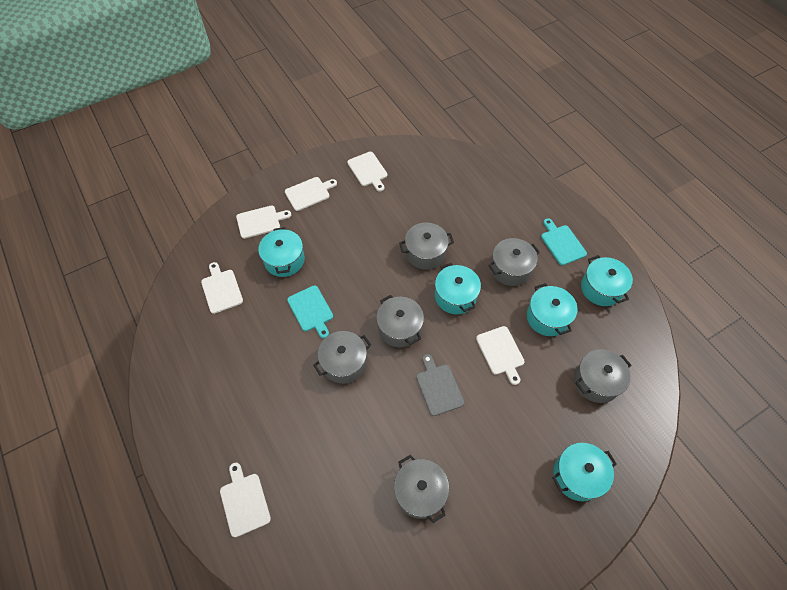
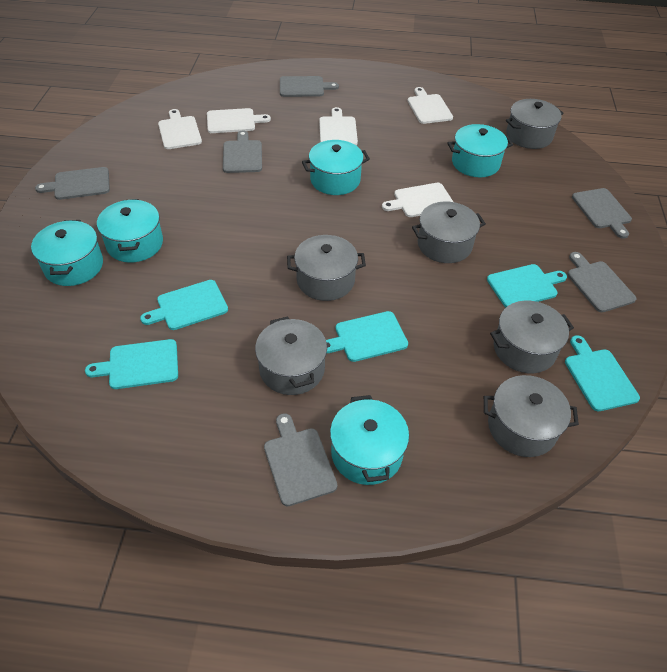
grey cutting board: 1 -> 6
turquoise cutting board: 2 -> 5
white cutting board: 6 -> 5

